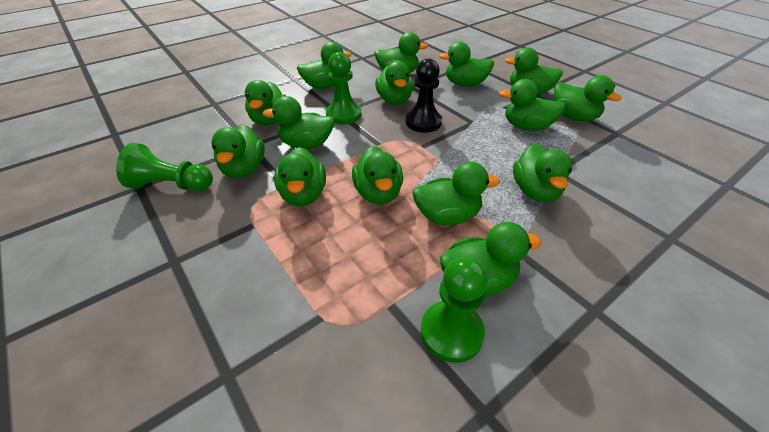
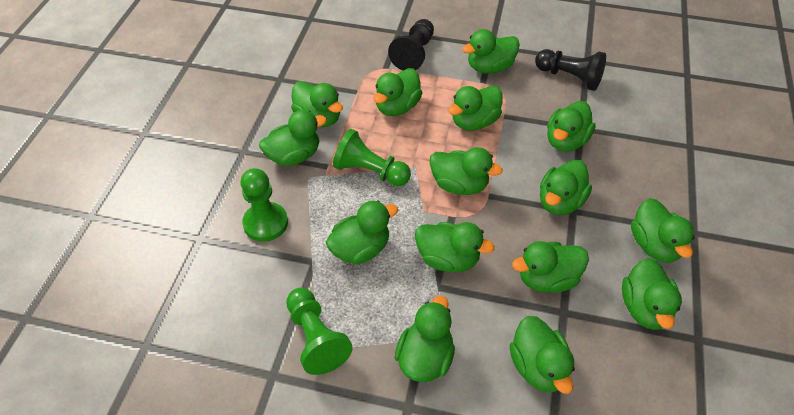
black pawn: 1 -> 2

